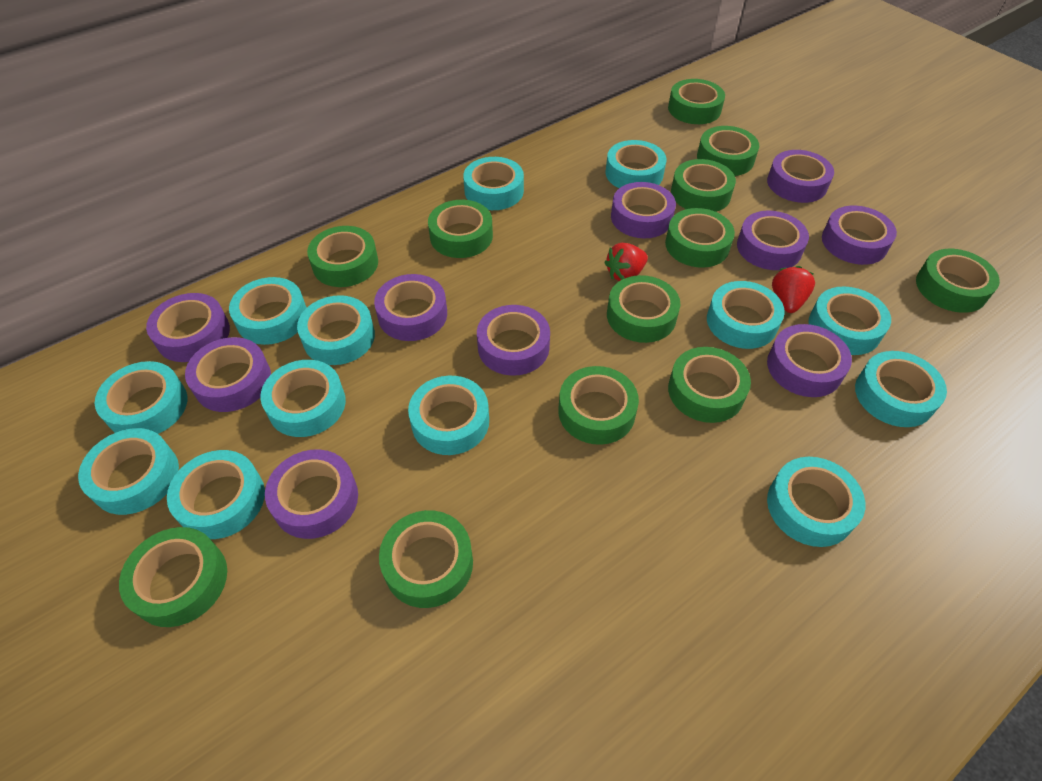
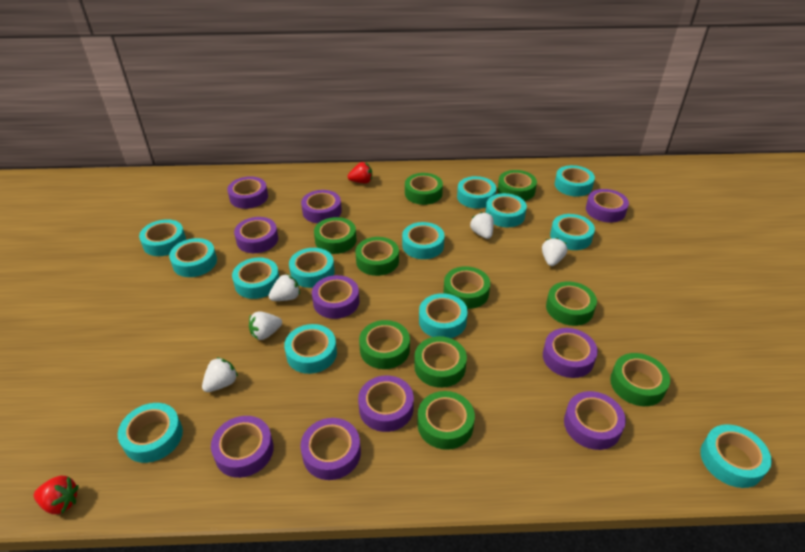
green tape: 12 -> 10
white strawberry: 0 -> 5

